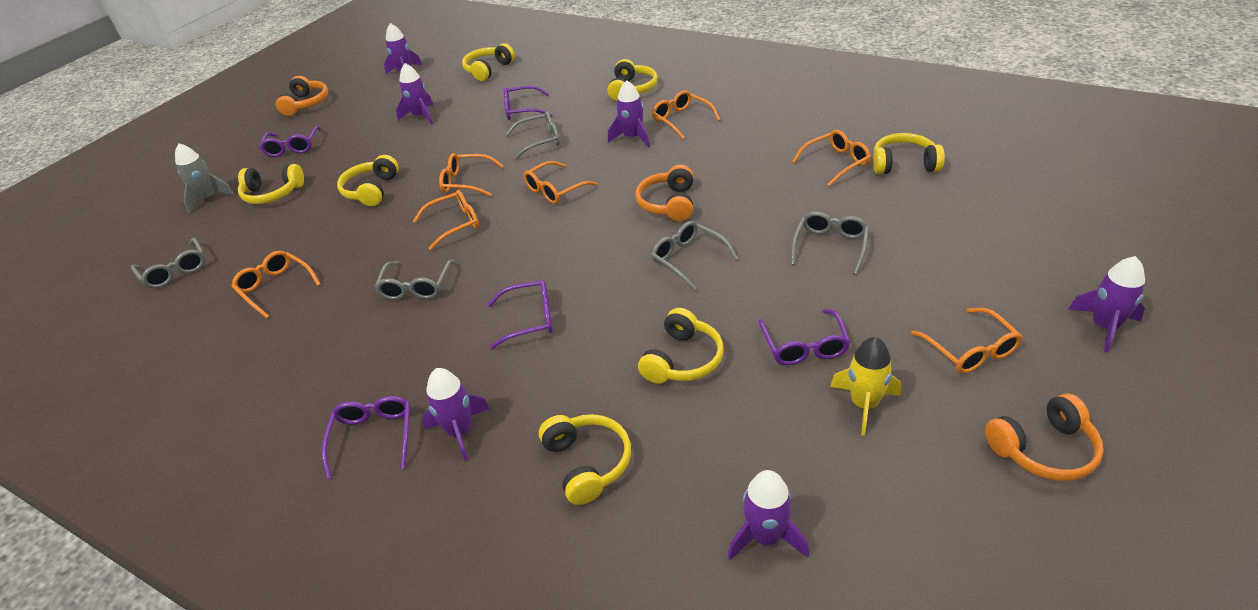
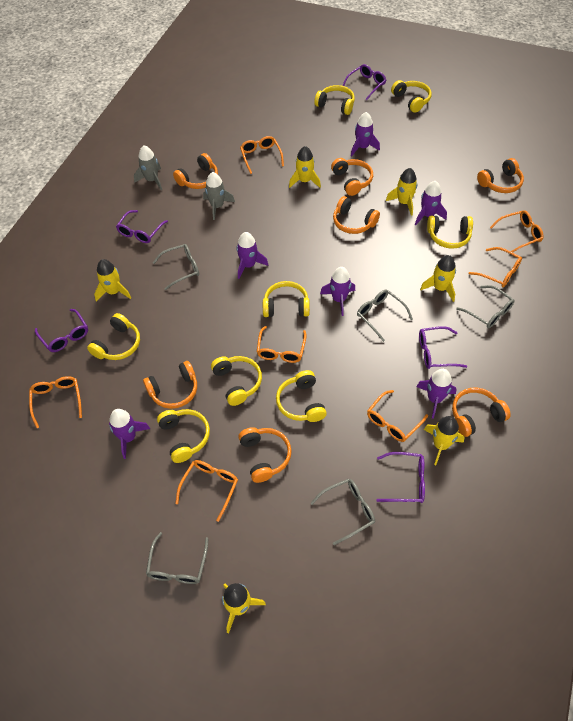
grey rocket: 1 -> 2
orange headphones: 3 -> 7
yellow headphones: 7 -> 8
yellow rocket: 1 -> 6

